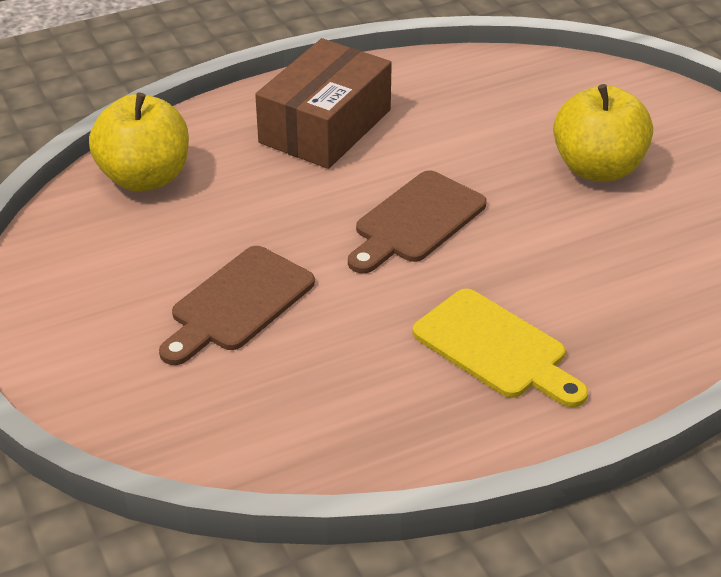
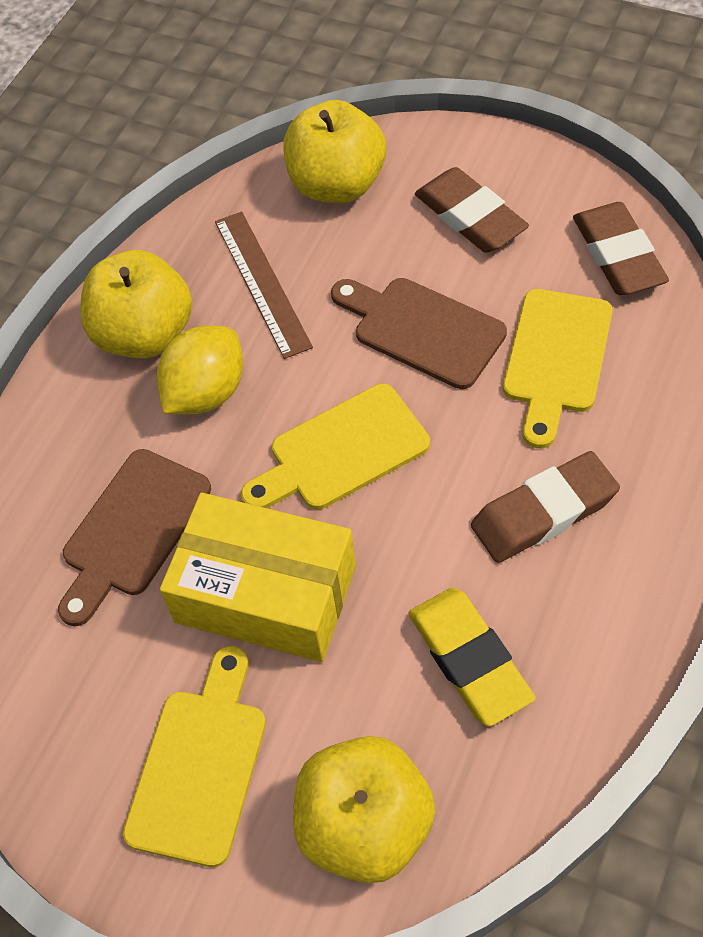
brown box: 1 -> 0
brown eraser: 0 -> 3
brown ruler: 0 -> 1
yellow apple: 2 -> 3
yellow box: 0 -> 1
yellow cutting board: 1 -> 3
yellow eraser: 0 -> 1
yellow lemon: 0 -> 1

